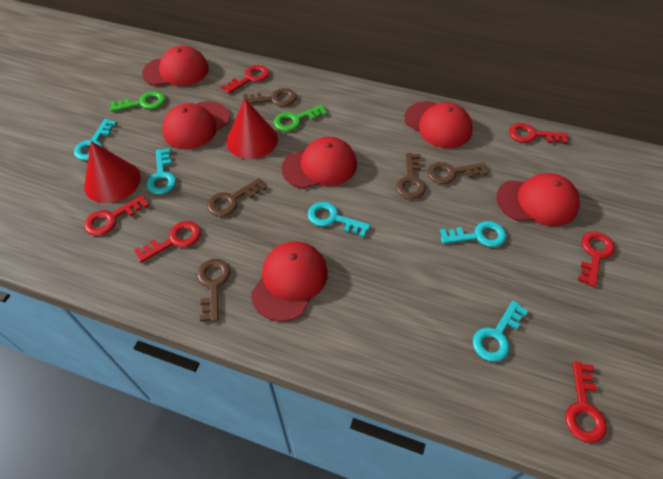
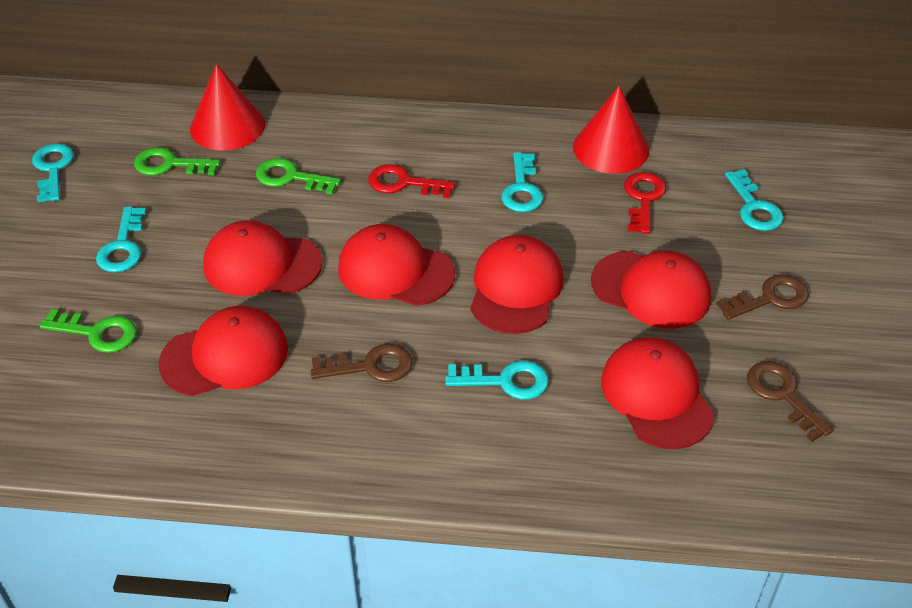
brown key: 5 -> 3
green key: 2 -> 3
red key: 6 -> 2

